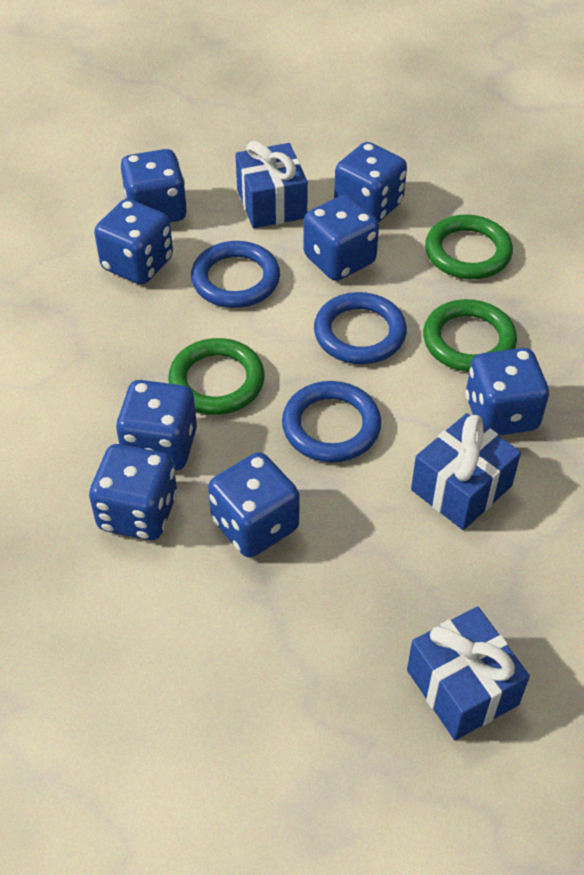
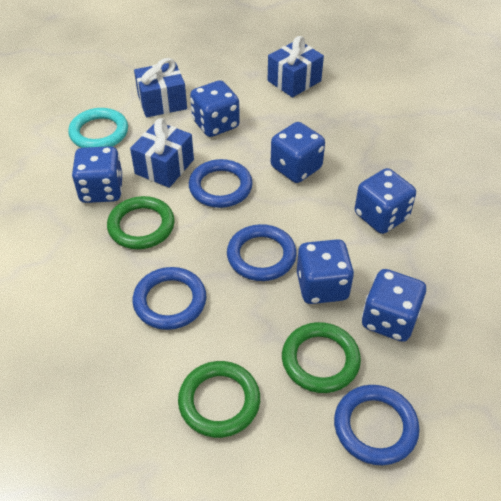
blue dice: 8 -> 6
blue ring: 3 -> 4
turquoise ring: 0 -> 1

